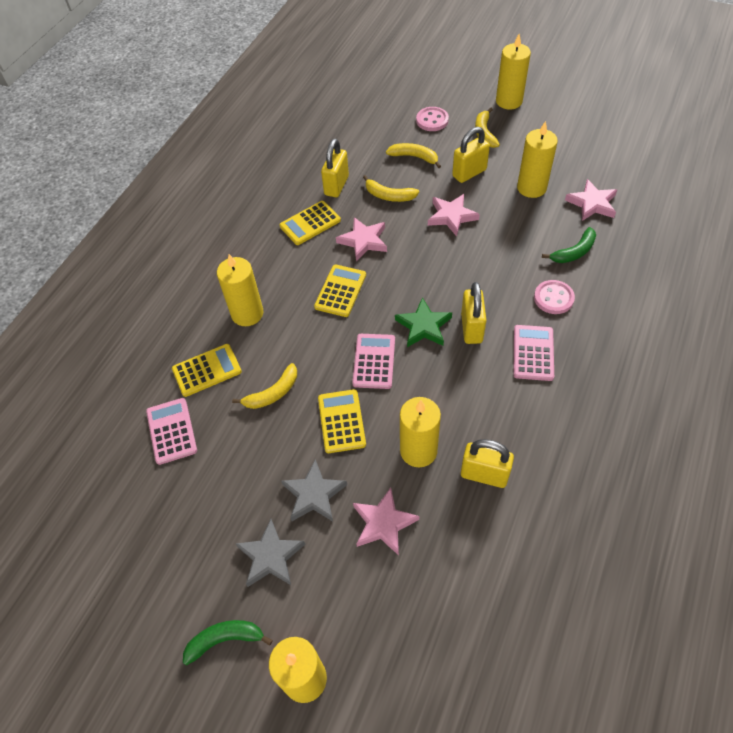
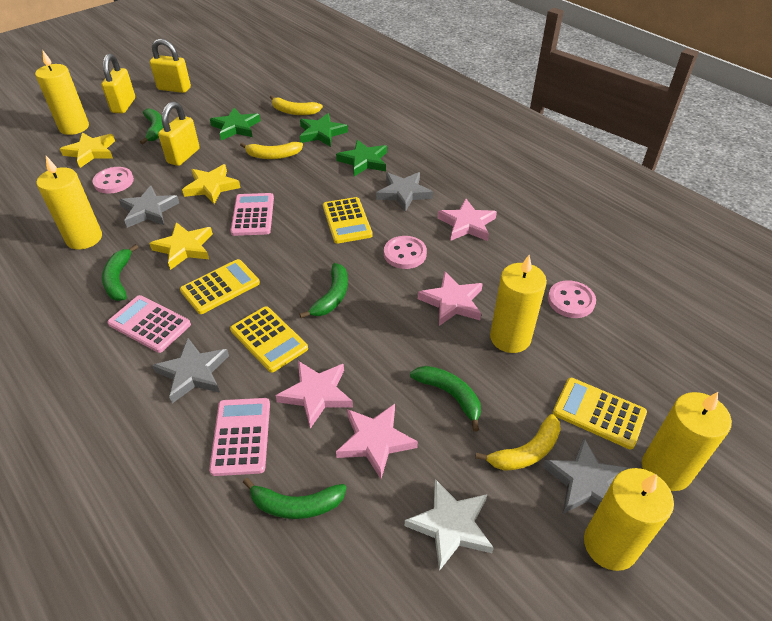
green banana: 2 -> 5
green star: 1 -> 3
grey star: 2 -> 4
pink button: 2 -> 3
white star: 0 -> 1
yellow banana: 4 -> 3
yellow padlock: 4 -> 3
yellow star: 0 -> 3

